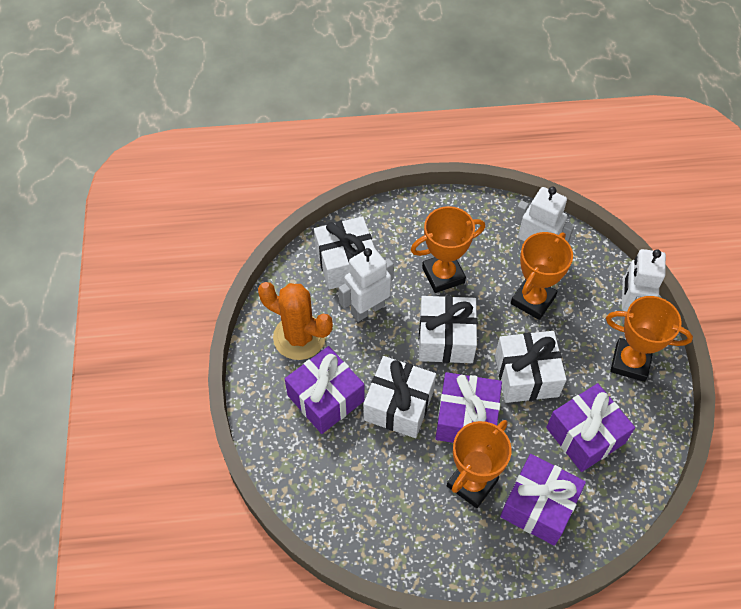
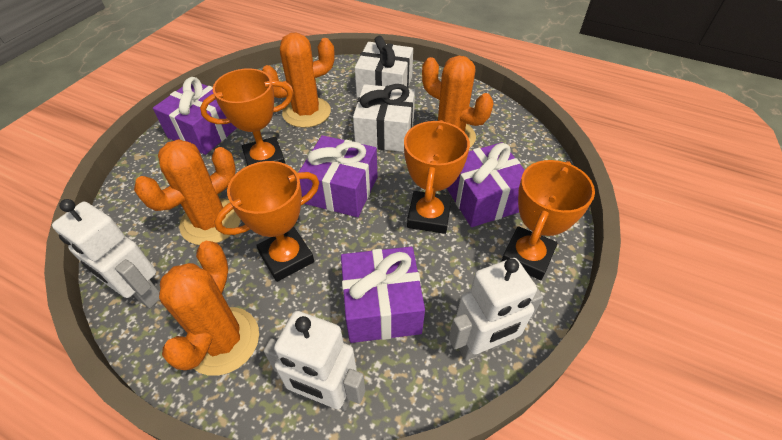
orange cactus: 1 -> 4
white gift: 4 -> 2

